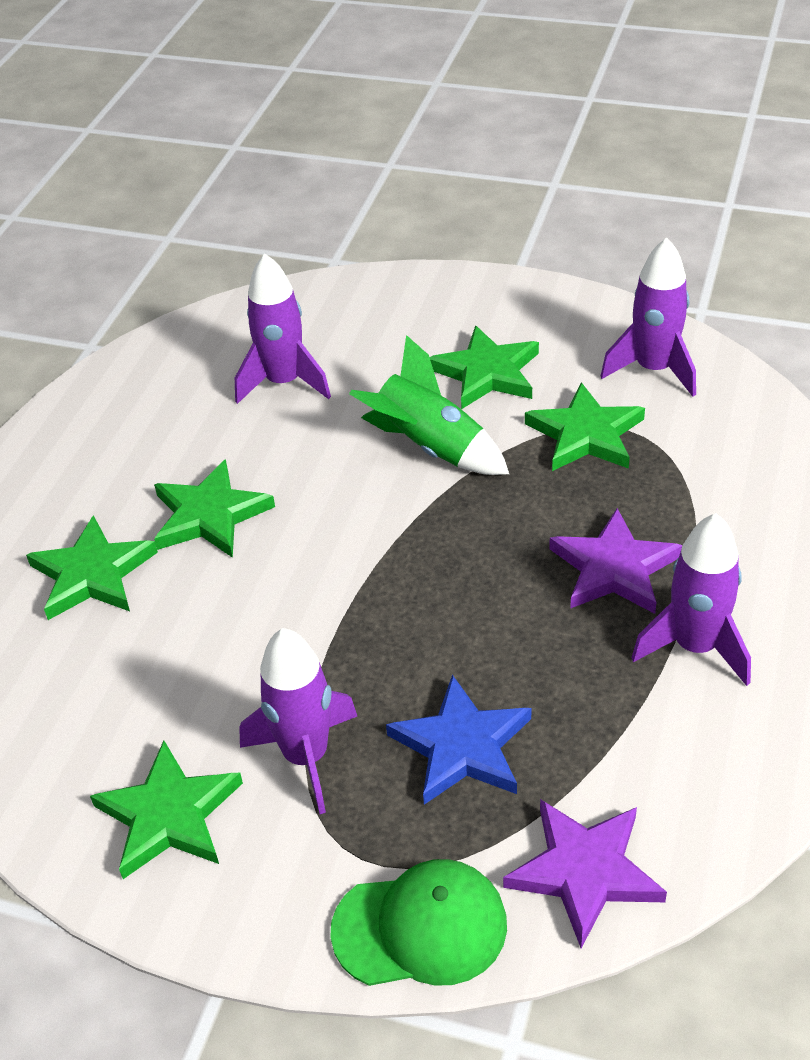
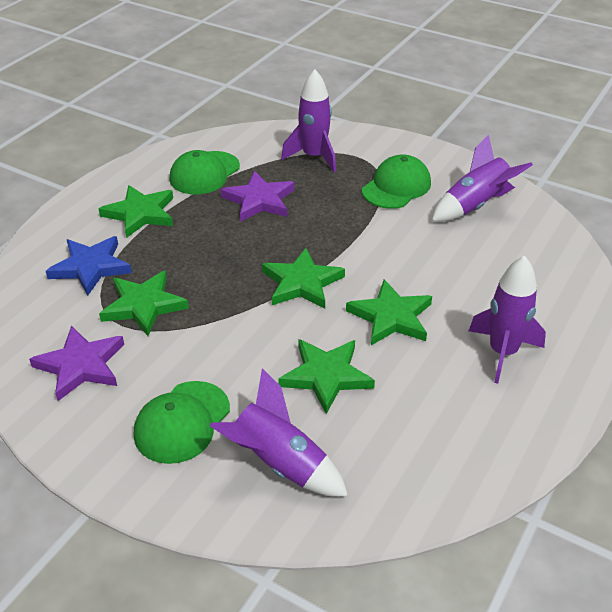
green cap: 1 -> 3
green rocket: 1 -> 0

